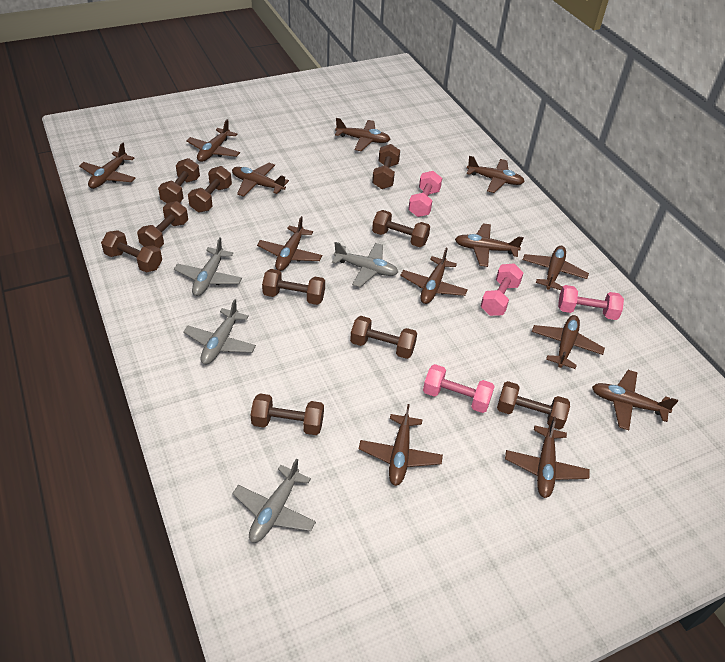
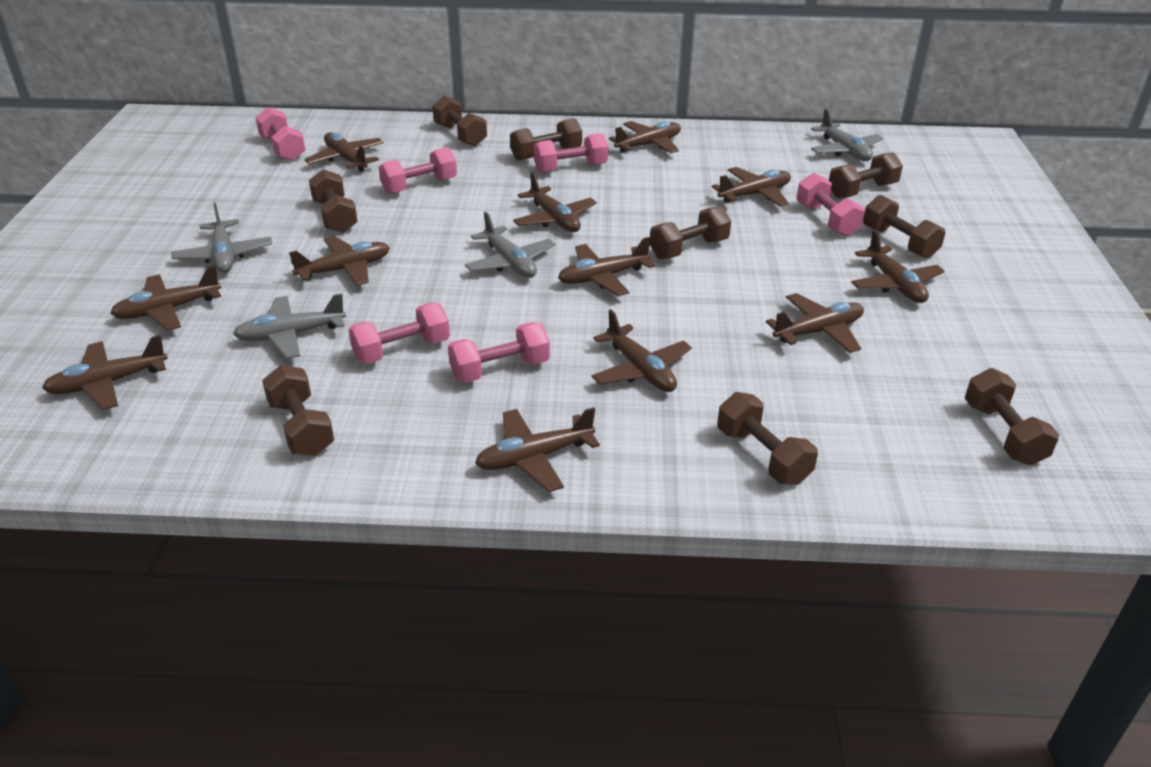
brown dumbbell: 10 -> 9
brown plane: 13 -> 12
pink dumbbell: 4 -> 6

